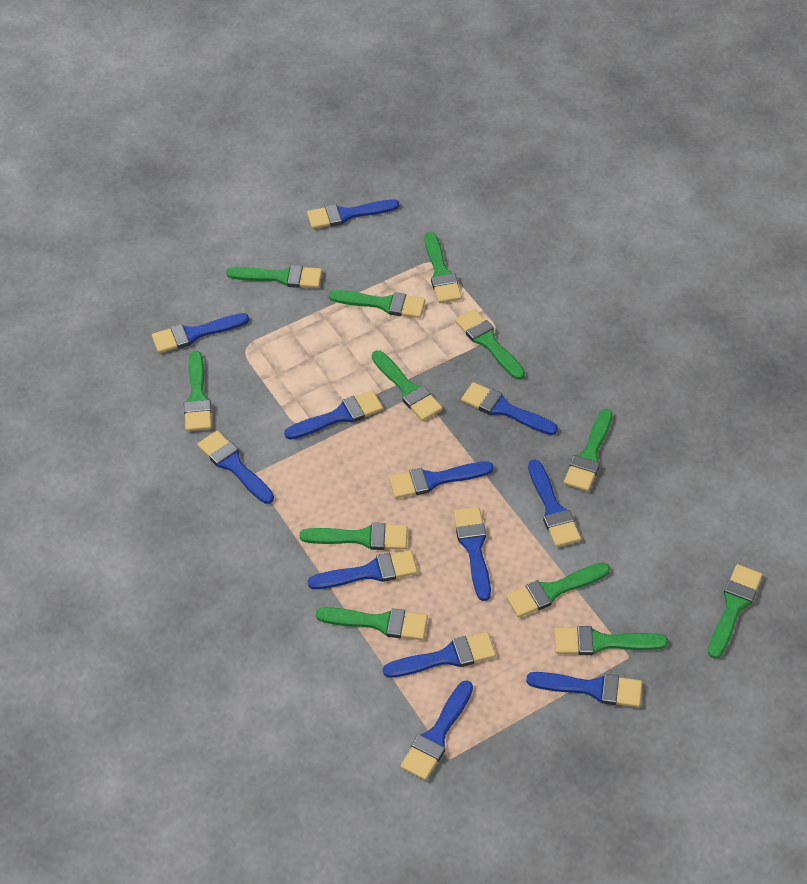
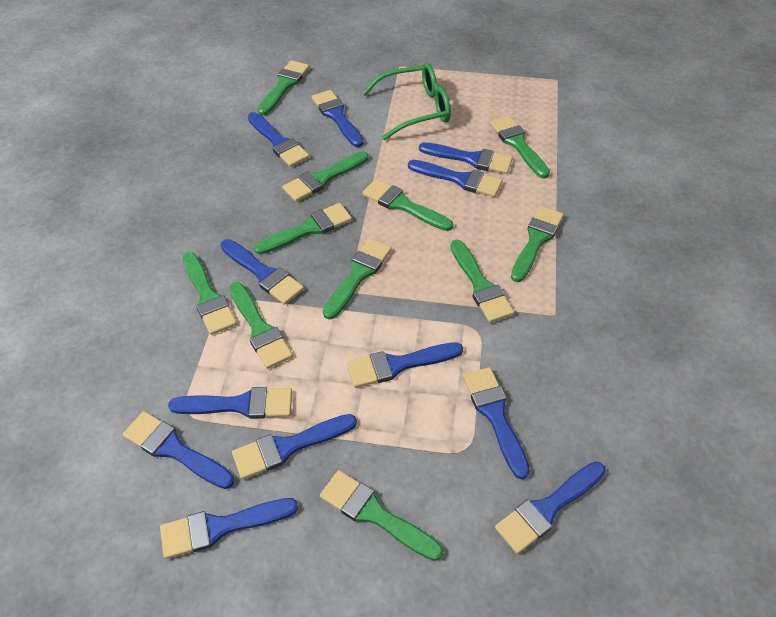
green brush: 12 -> 11
green glasses: 0 -> 1

